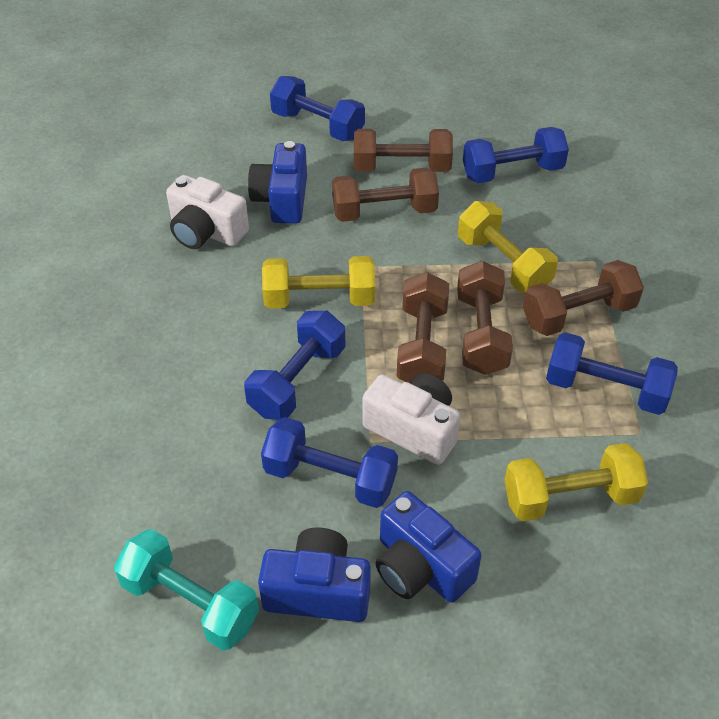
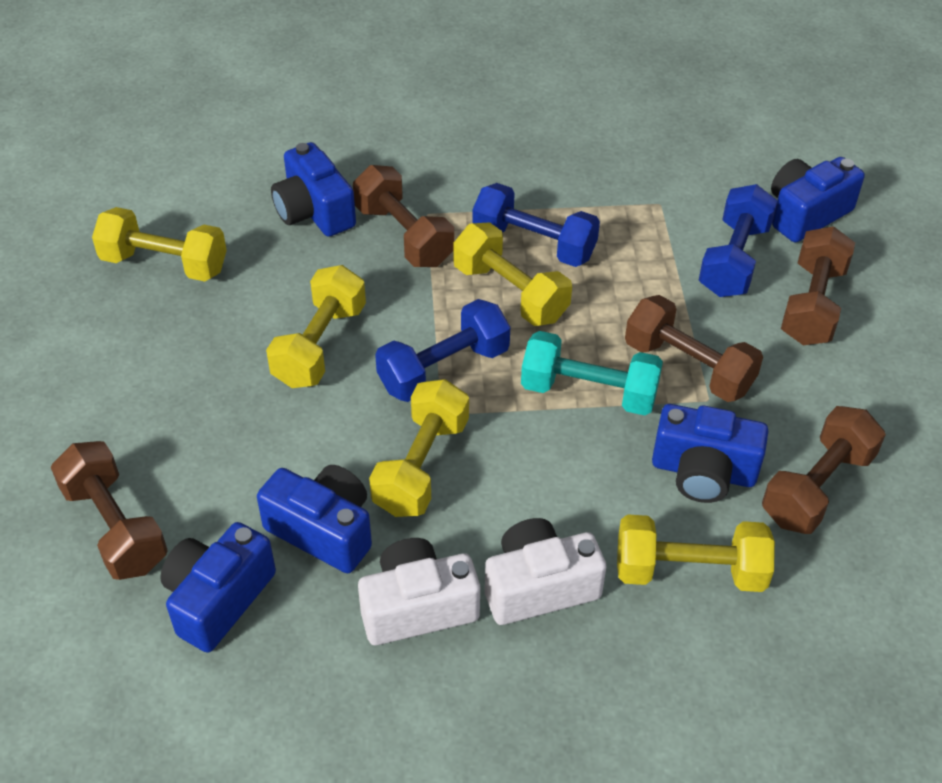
blue camera: 3 -> 5
blue dumbbell: 5 -> 3
yellow dumbbell: 3 -> 5

